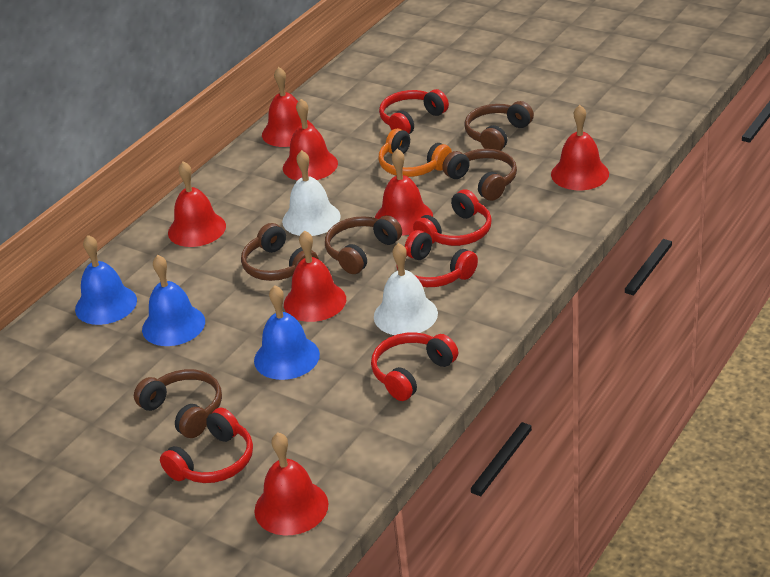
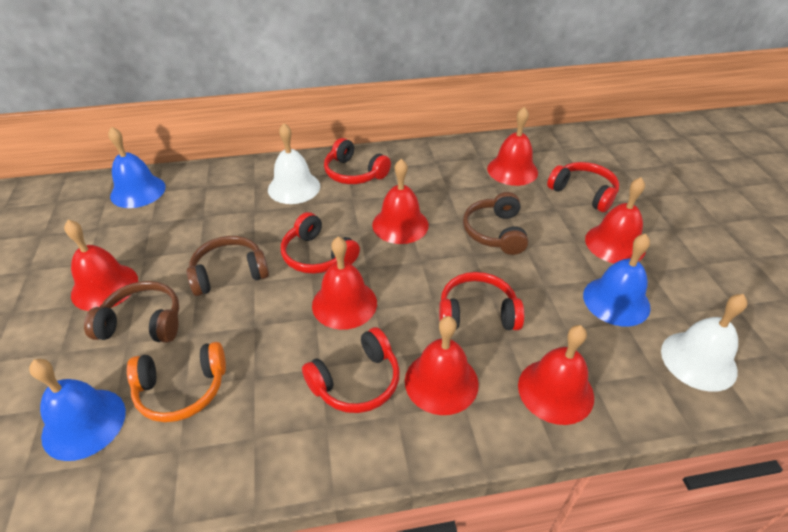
brown headphones: 5 -> 3

